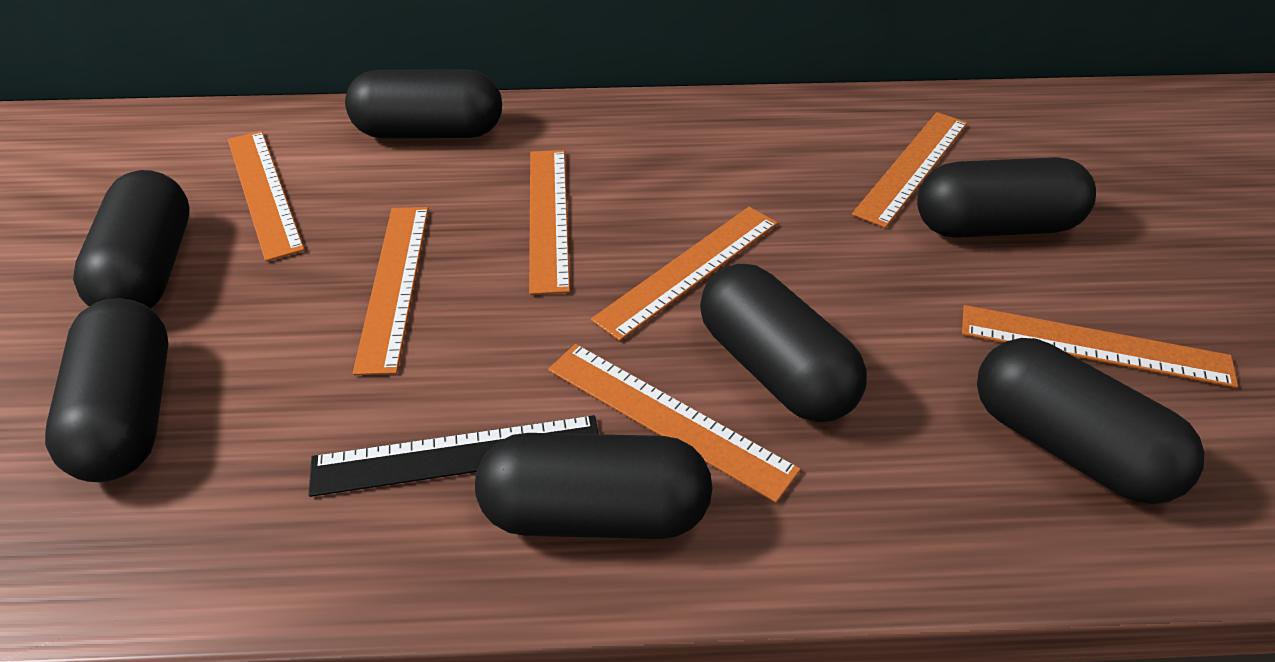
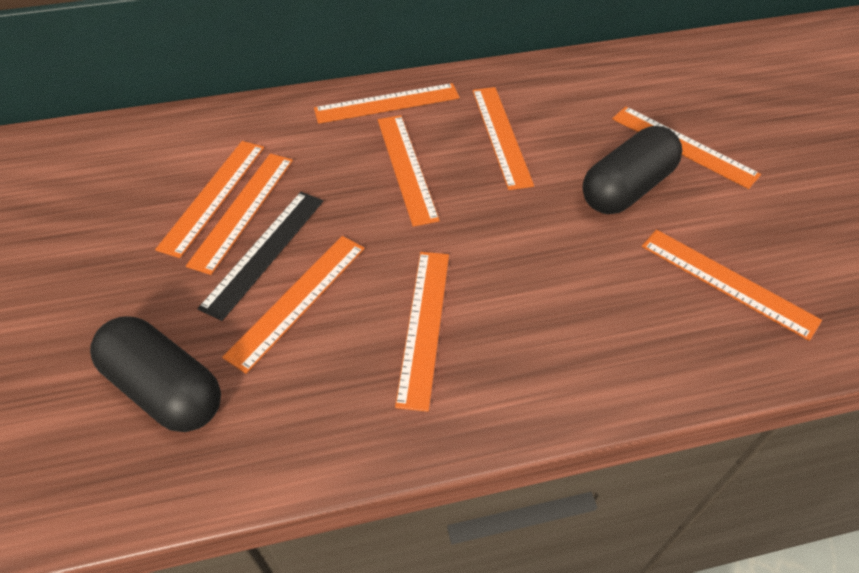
black capsule: 7 -> 2
orange ruler: 7 -> 9

